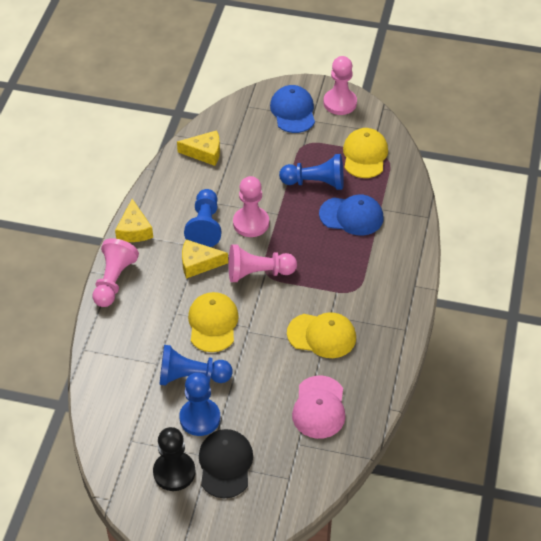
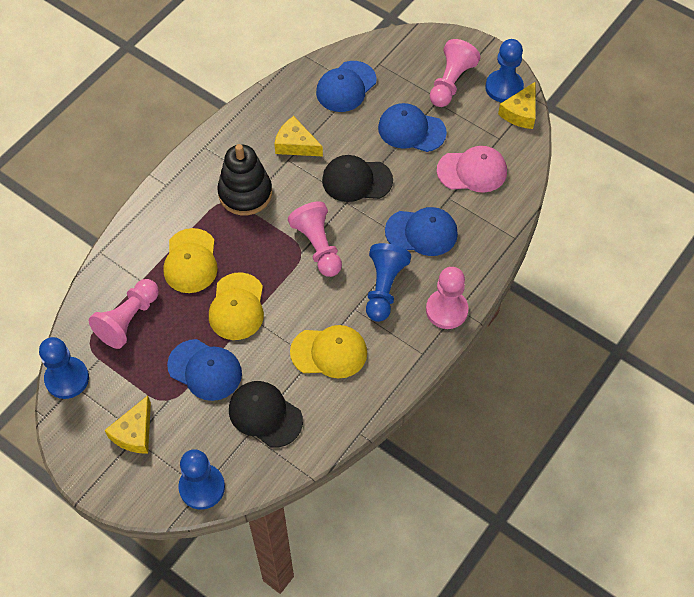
black cap: 1 -> 2
black pawn: 1 -> 0
black stacking toy: 0 -> 1
blue cap: 2 -> 4

